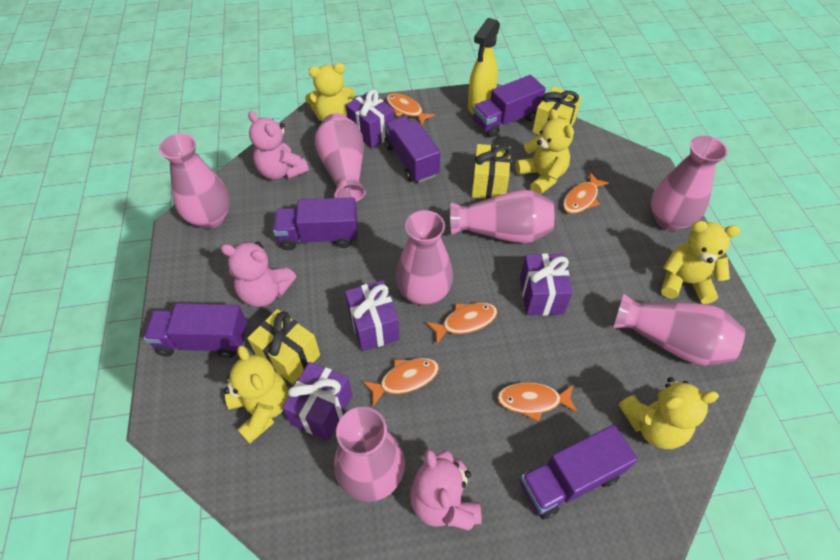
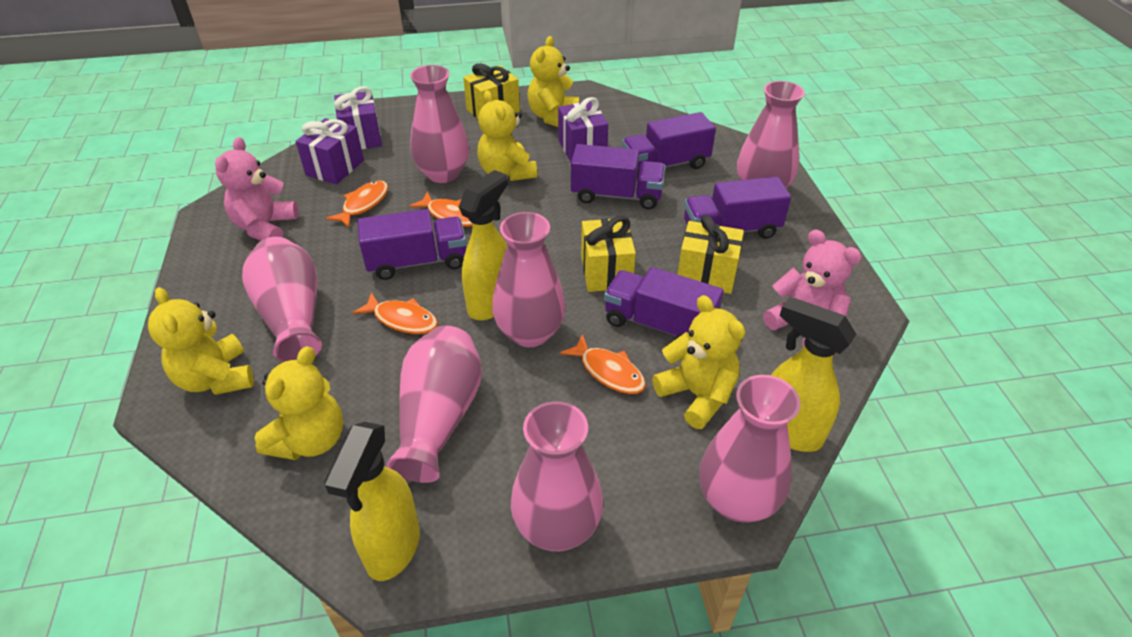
orange fish: 5 -> 4
pink teddy bear: 3 -> 2
purple gift: 4 -> 3
yellow spray bottle: 1 -> 3

